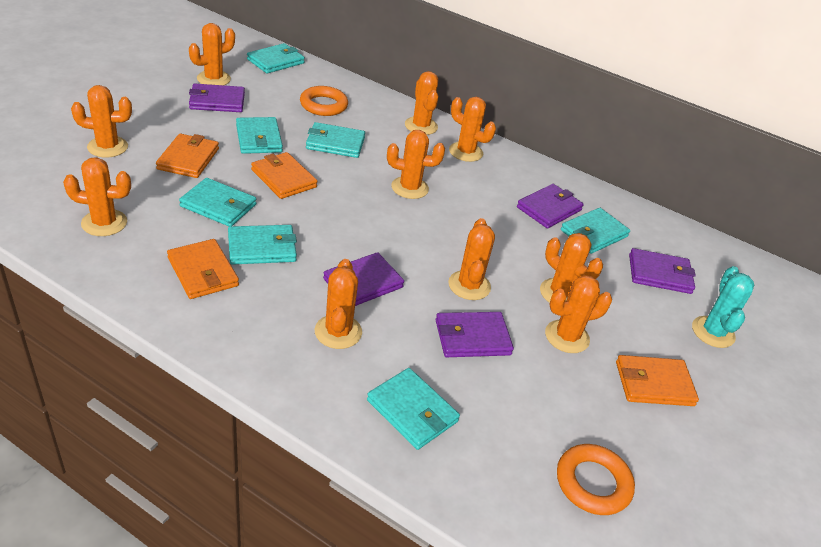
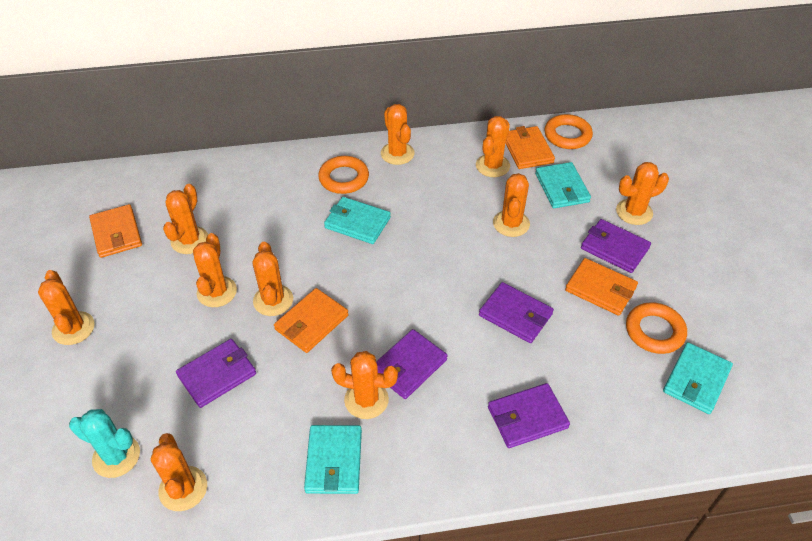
orange ring: 2 -> 3
turquoise wallet: 7 -> 4

